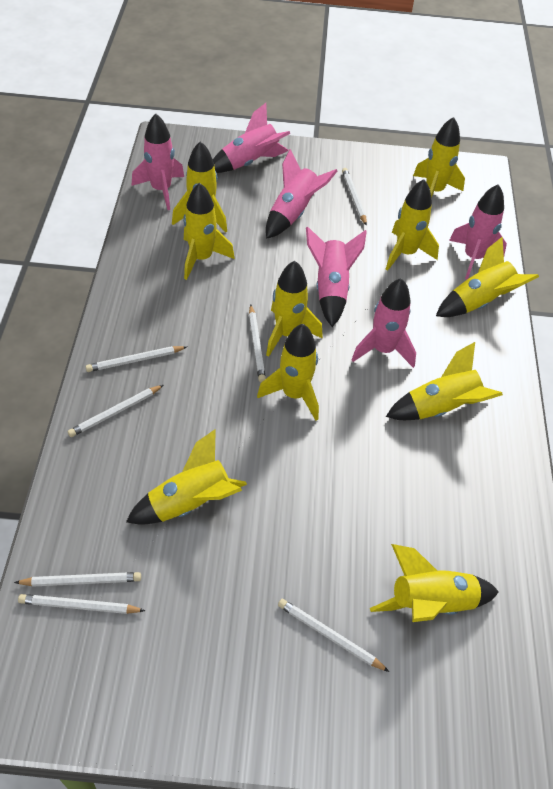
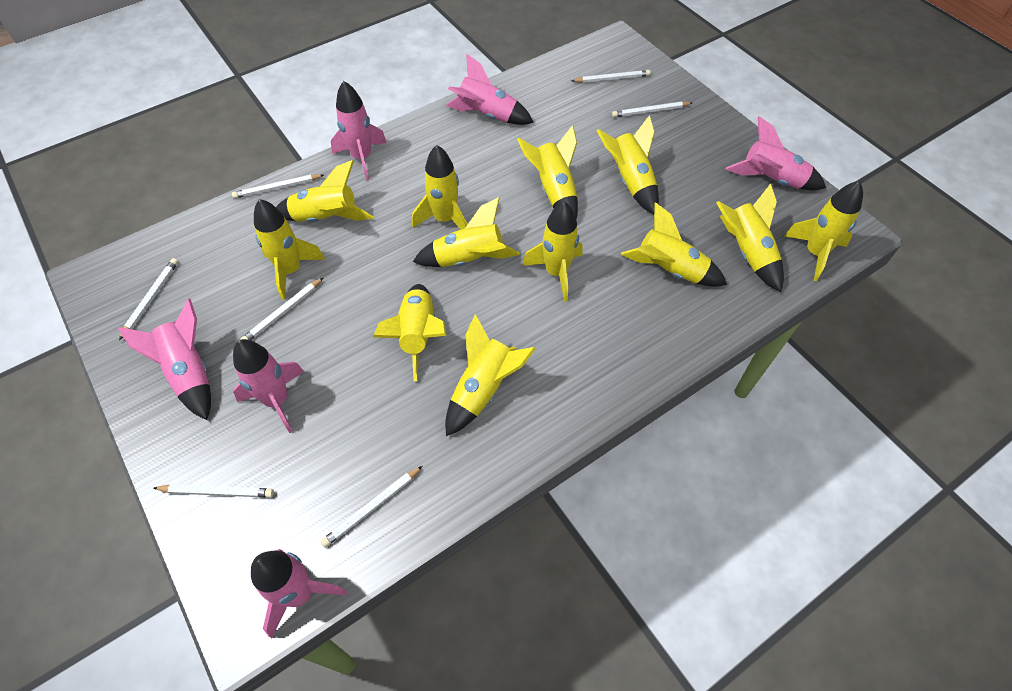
yellow rocket: 10 -> 12

